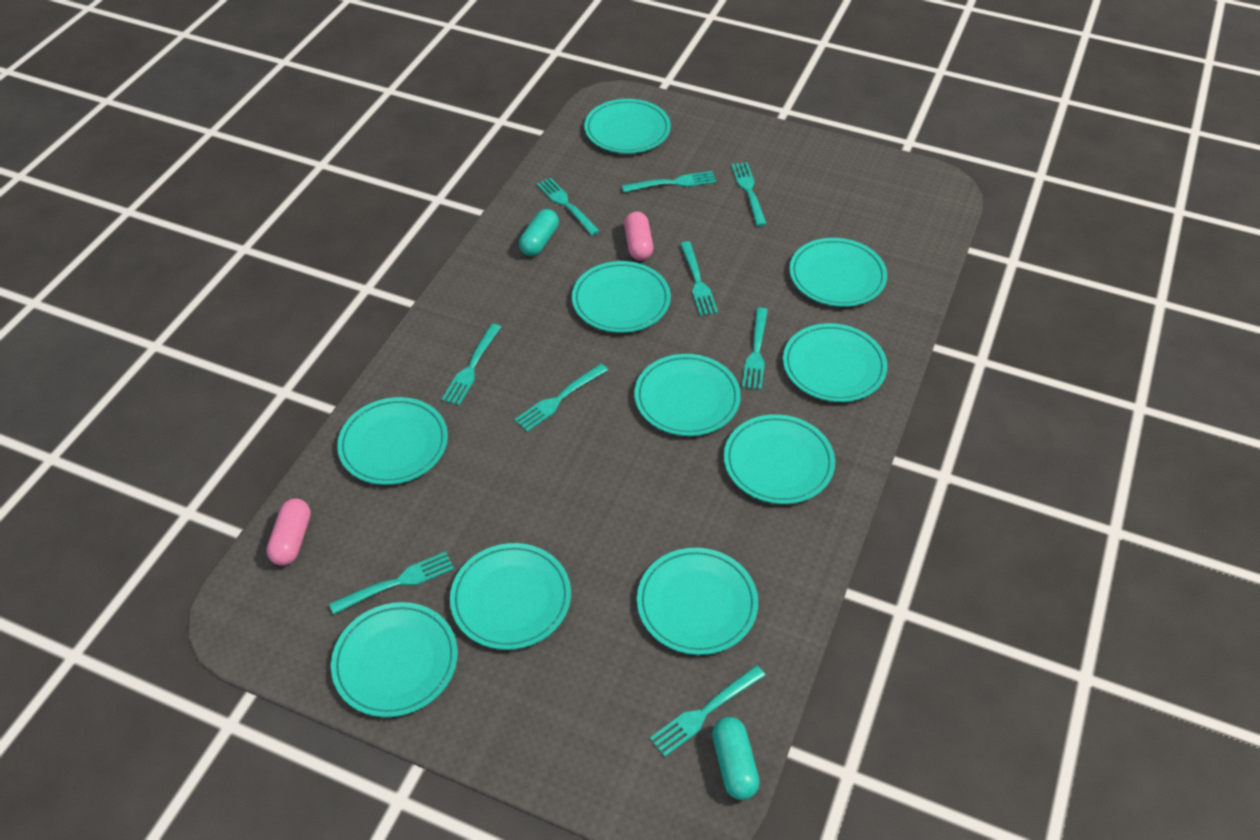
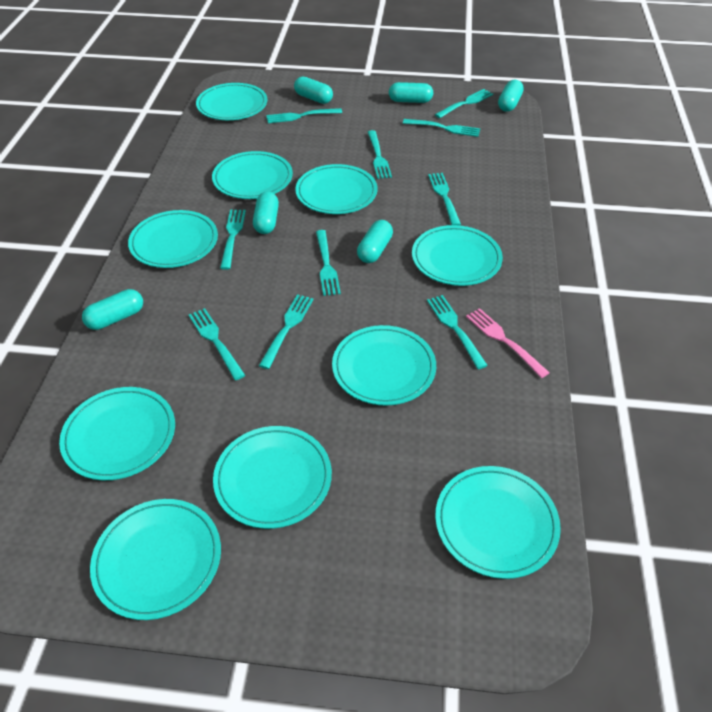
pink capsule: 2 -> 0
pink fork: 0 -> 1
turquoise capsule: 2 -> 6
turquoise fork: 9 -> 10

